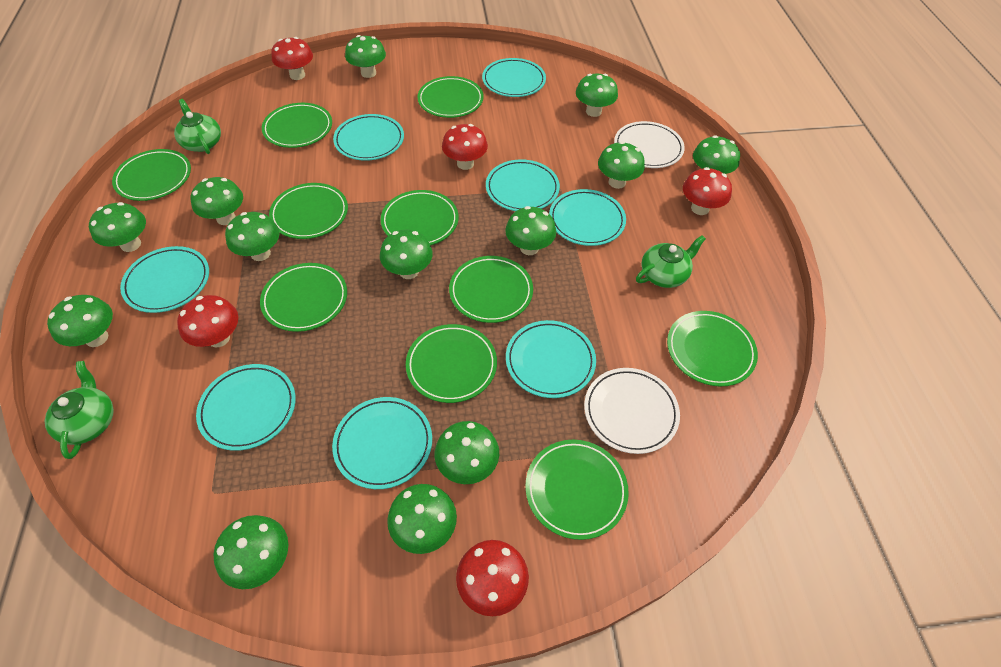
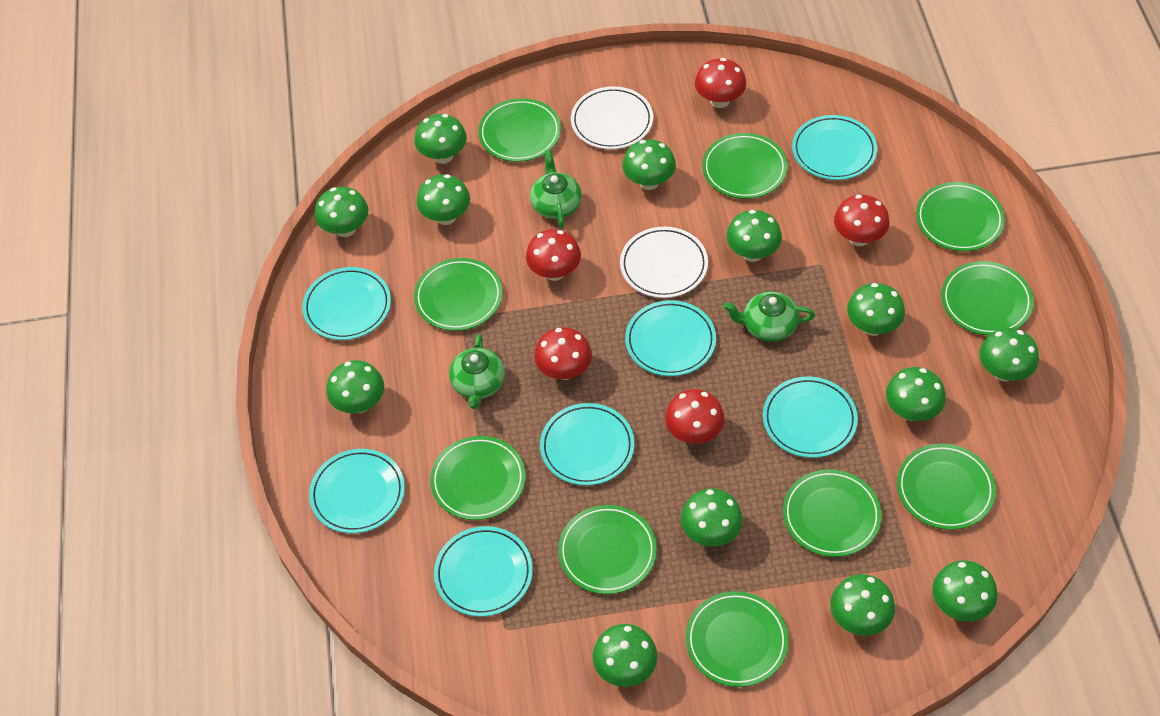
turquoise plate: 8 -> 7

